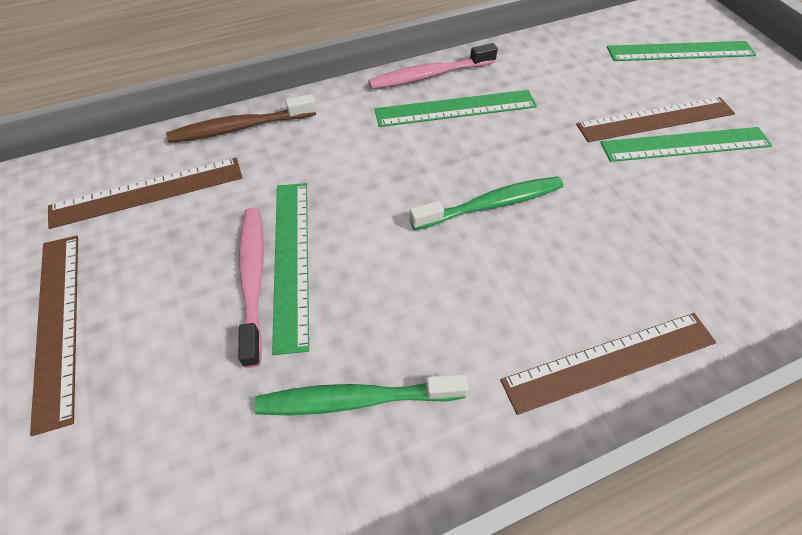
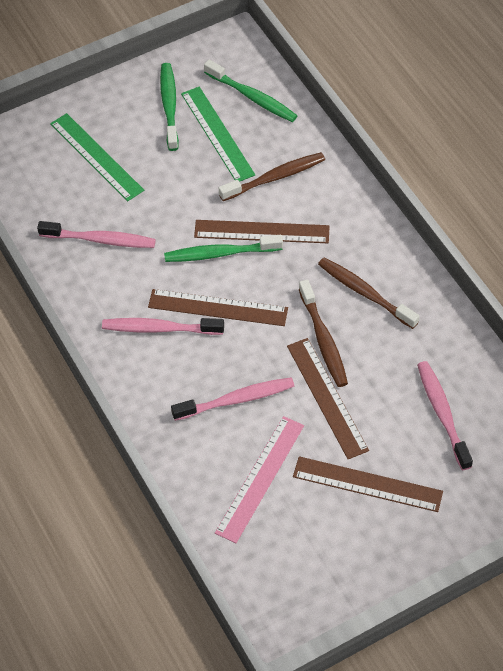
brown toothbrush: 1 -> 3
green ruler: 4 -> 2
green toothbrush: 2 -> 3
pink ruler: 0 -> 1
pink toothbrush: 2 -> 4

